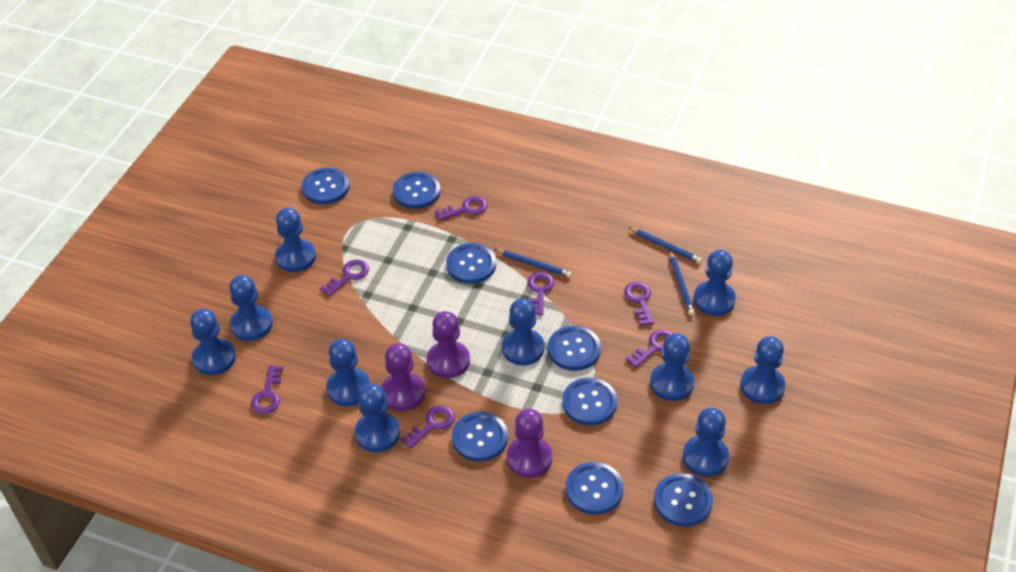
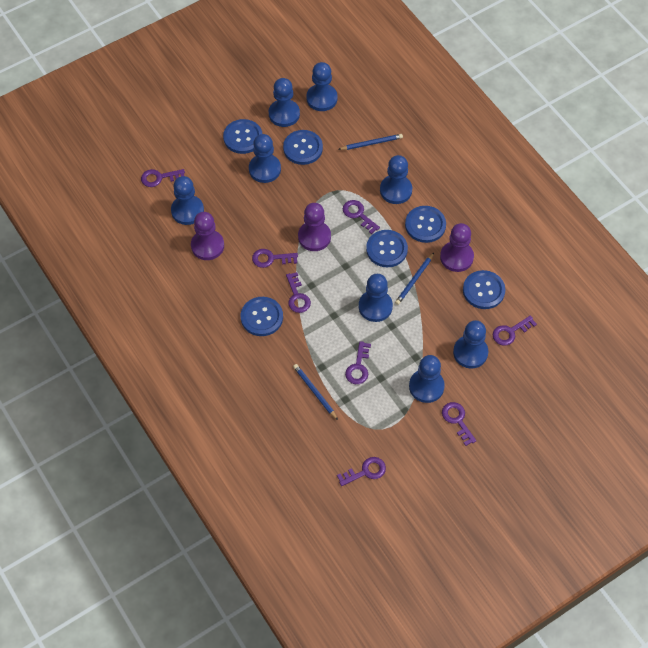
blue button: 8 -> 6
blue pawn: 10 -> 8
purple key: 7 -> 8

